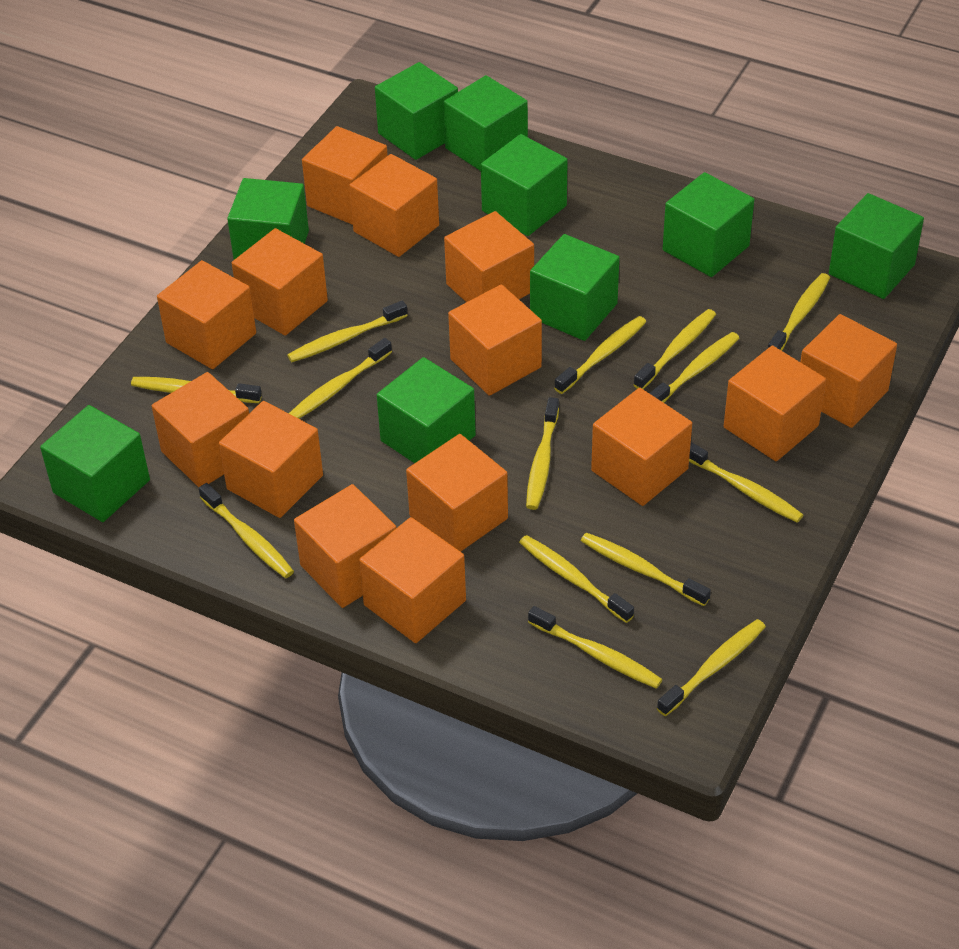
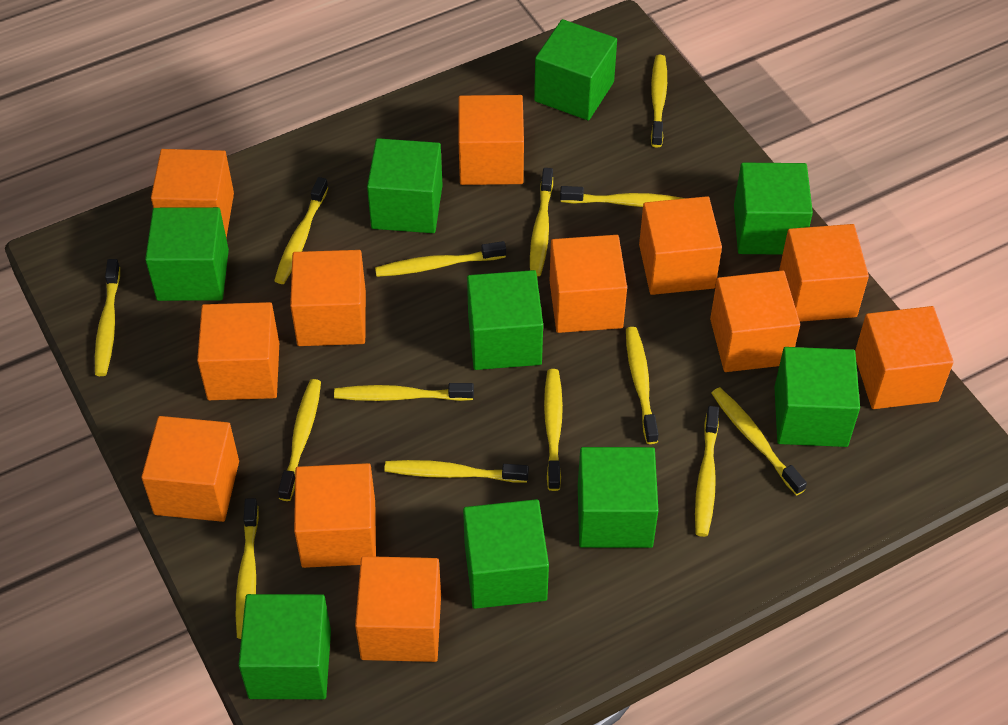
orange cube: 14 -> 12

